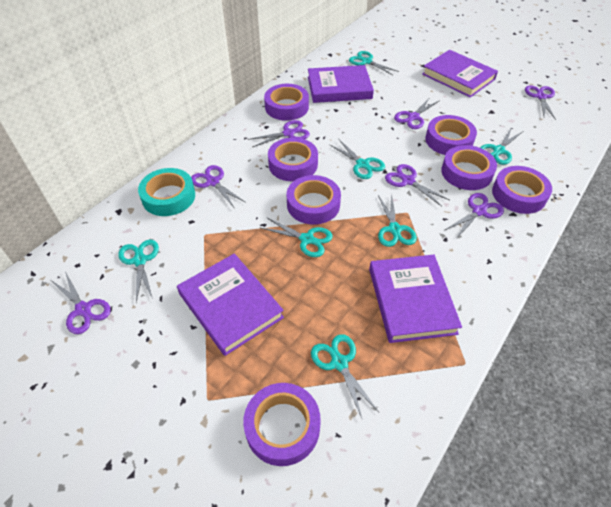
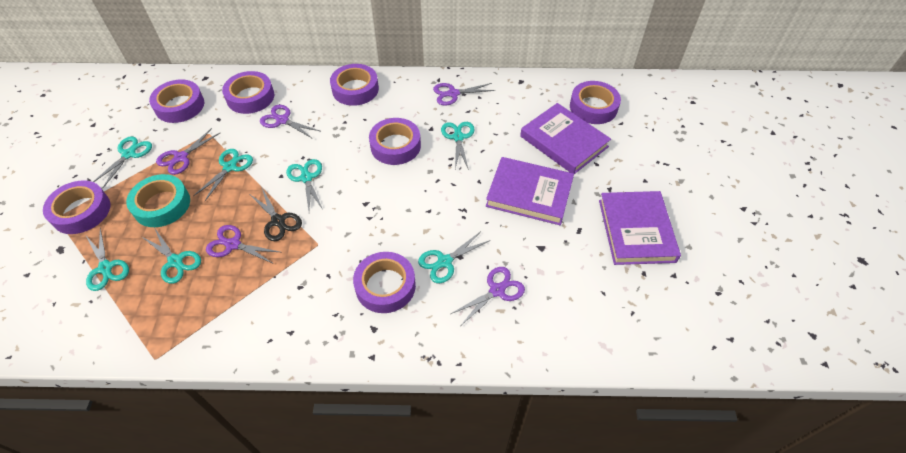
black scissors: 0 -> 1
purple book: 4 -> 3
purple scissors: 7 -> 5

